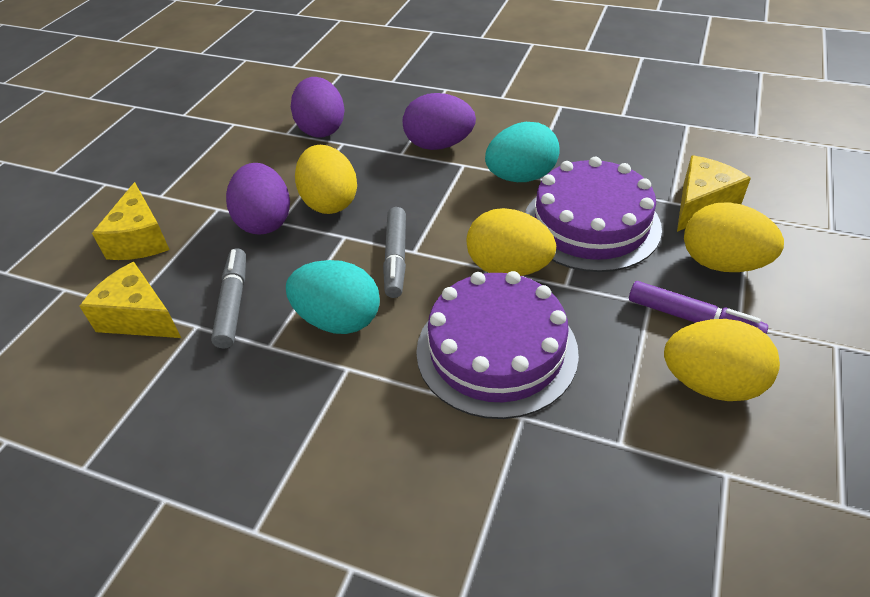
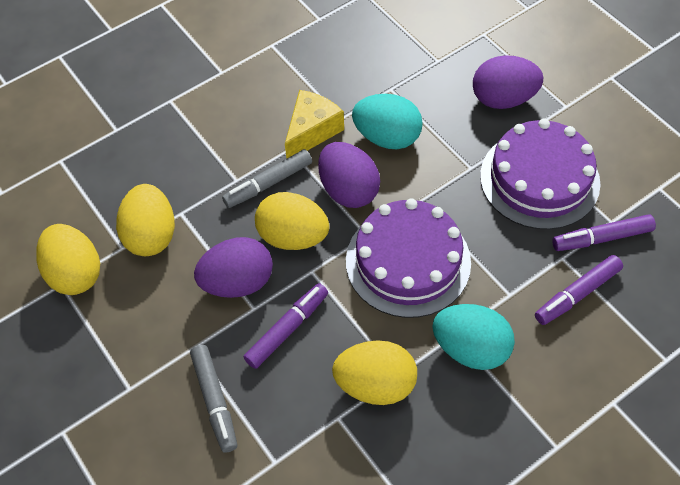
purple marker: 1 -> 3
yellow cheese: 3 -> 1

